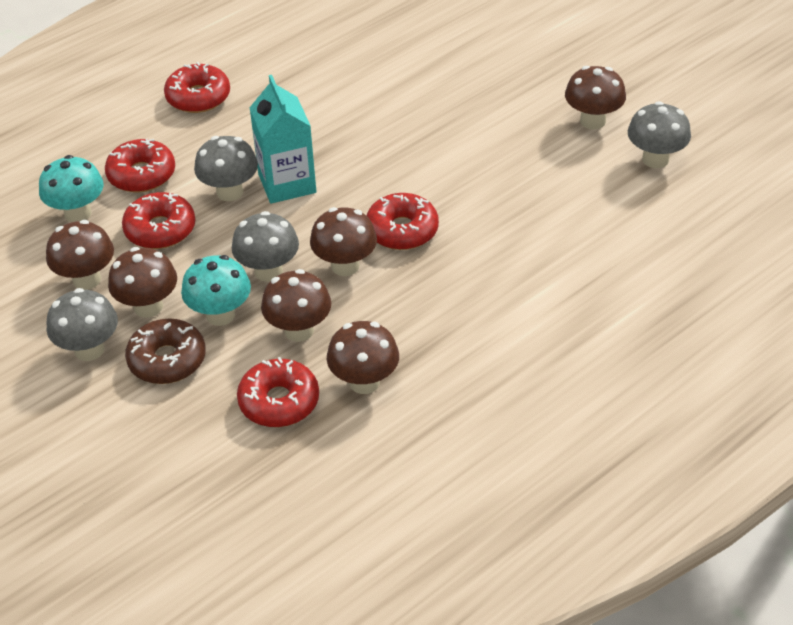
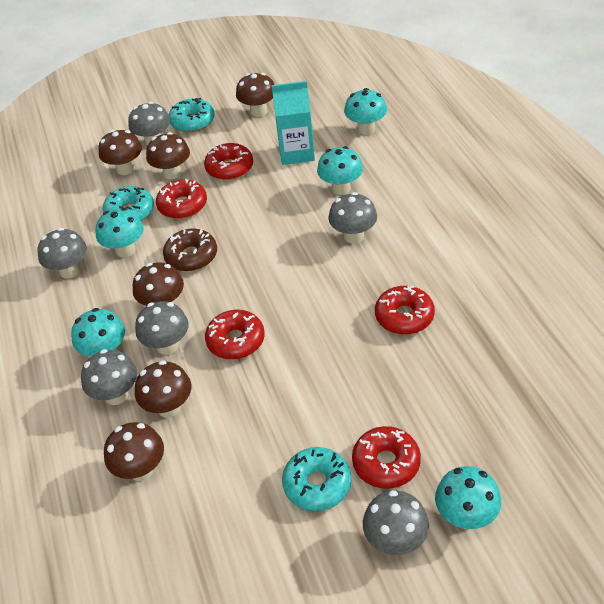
grey mushroom: 4 -> 6
turquoise donut: 0 -> 3
turquoise mushroom: 2 -> 5

